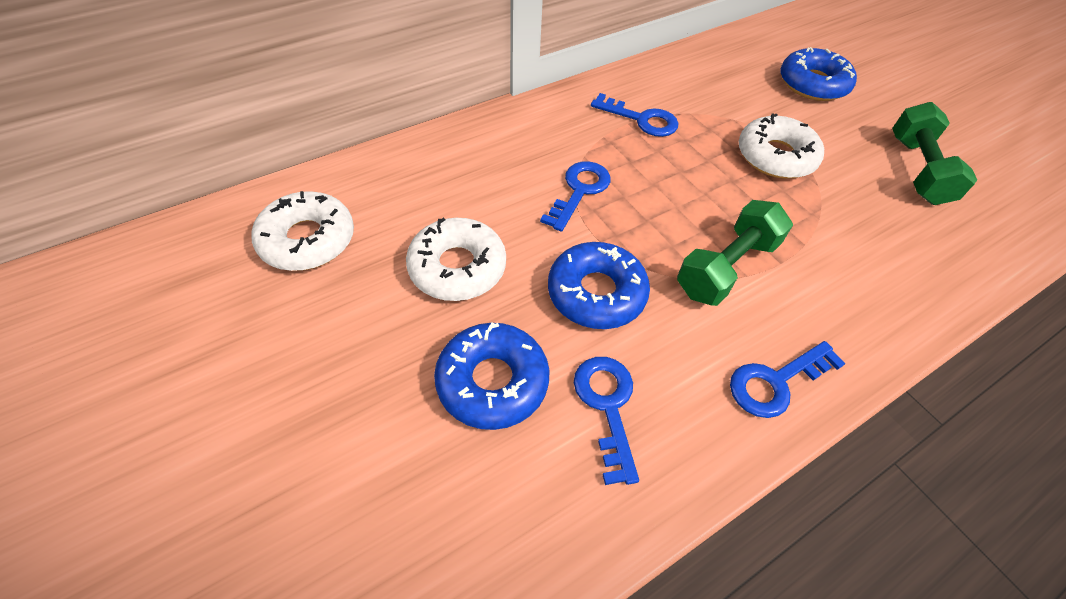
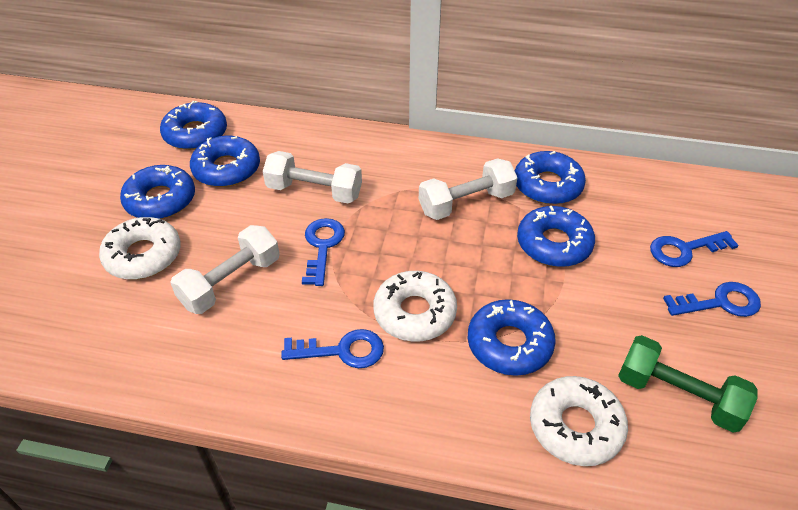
blue donut: 3 -> 6
green dumbbell: 2 -> 1
white dumbbell: 0 -> 3

